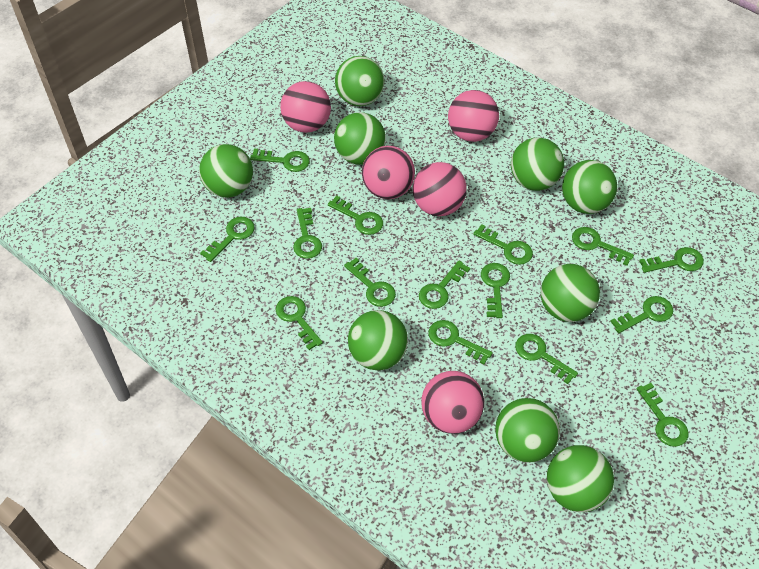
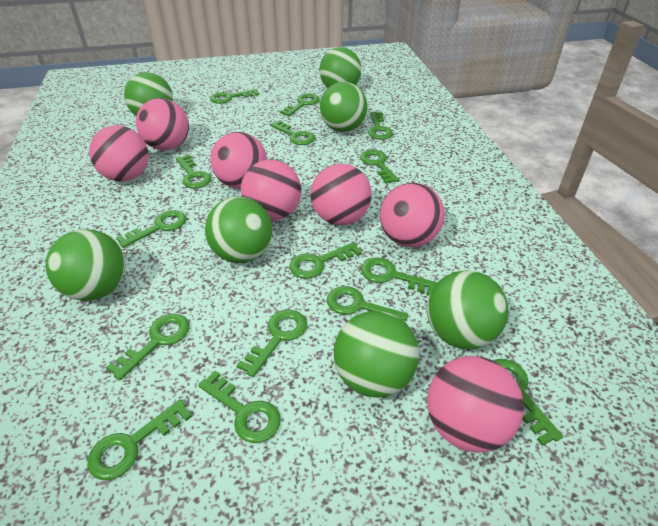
green ball: 9 -> 7
pink ball: 5 -> 7

